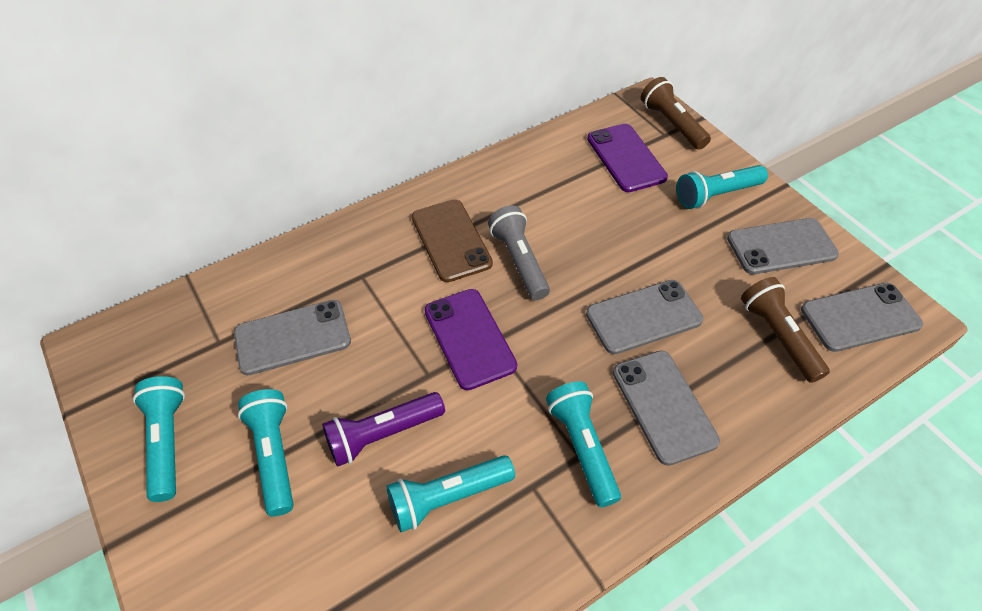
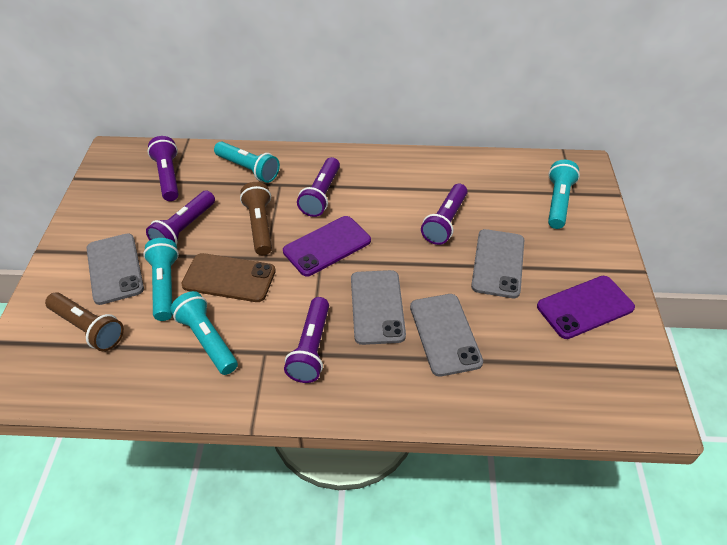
grey flashlight: 1 -> 0
grey phone: 5 -> 4
purple flashlight: 1 -> 5
turquoise flashlight: 5 -> 4

